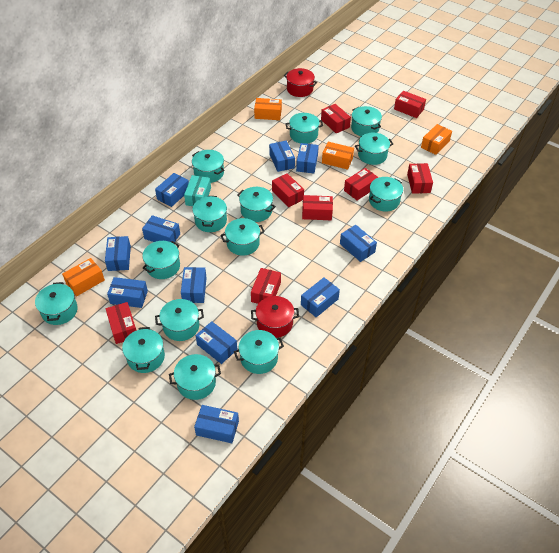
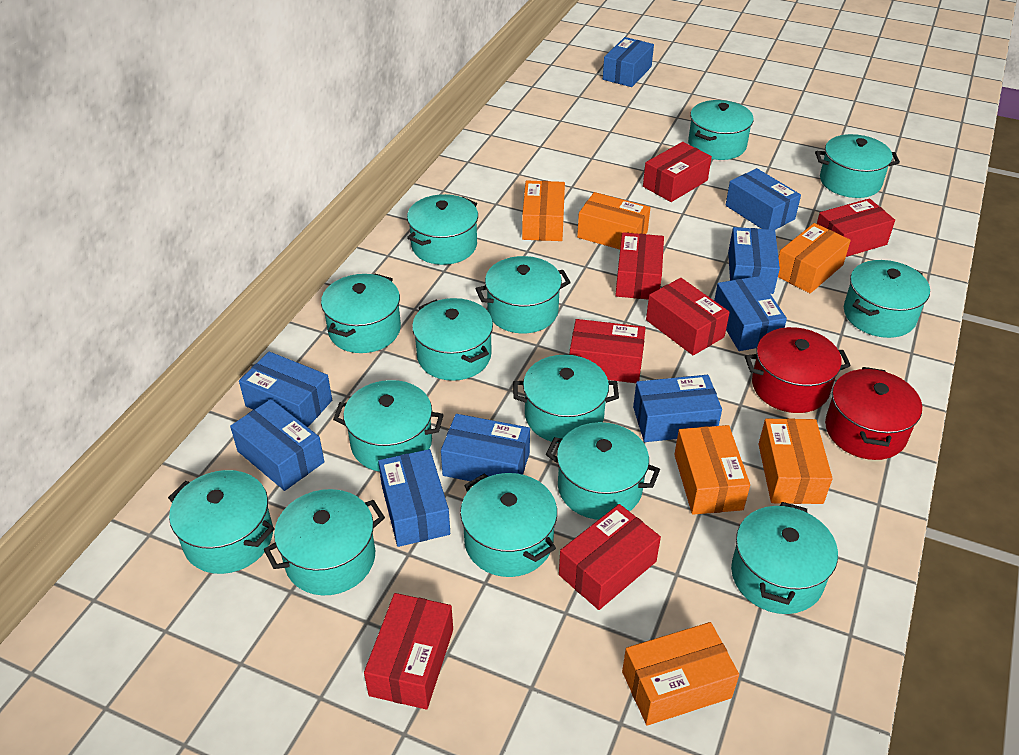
blue box: 11 -> 9
orange box: 4 -> 6
red box: 8 -> 7
turquoise box: 1 -> 0

